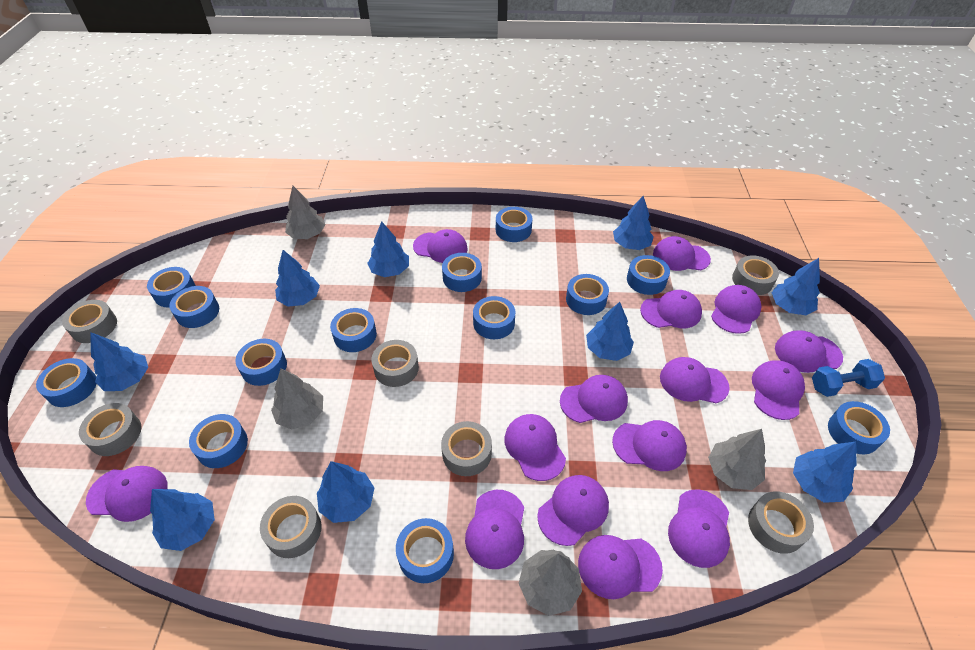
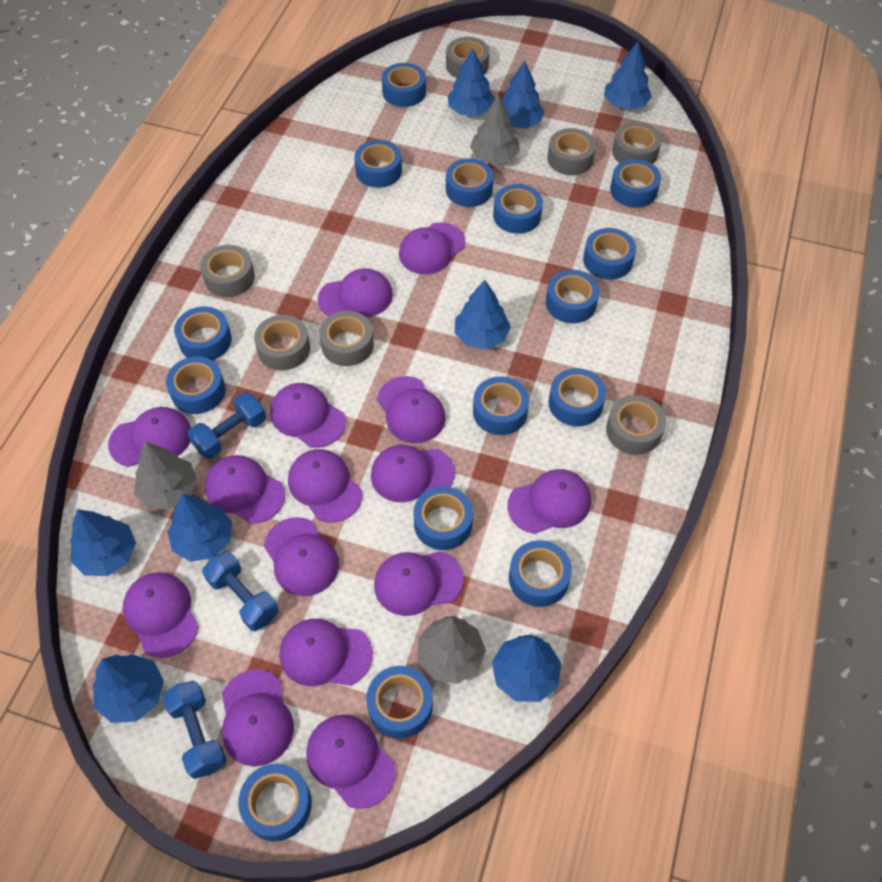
blue dumbbell: 1 -> 3
blue tape: 13 -> 15
blue tree: 9 -> 8
grey tree: 4 -> 3

